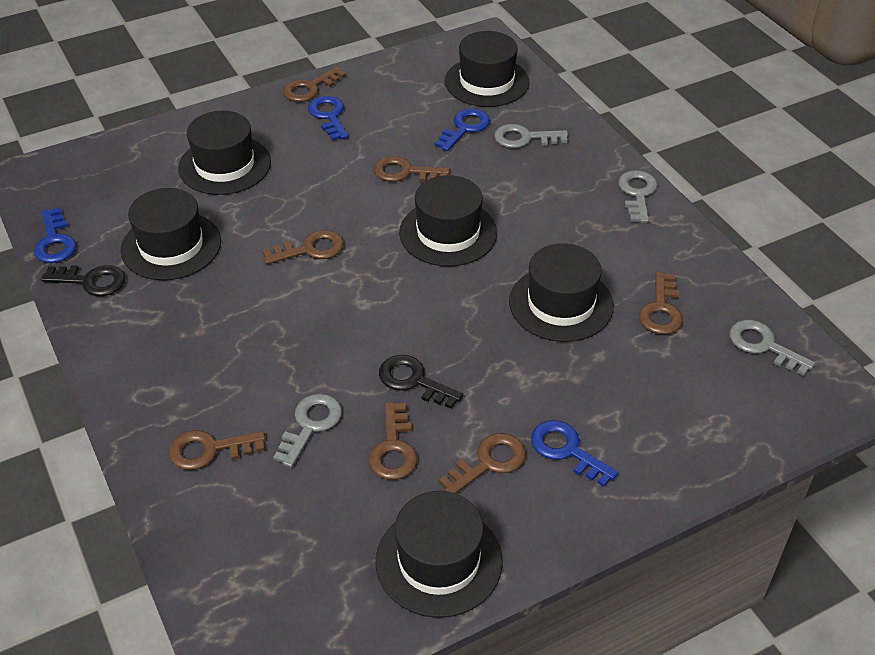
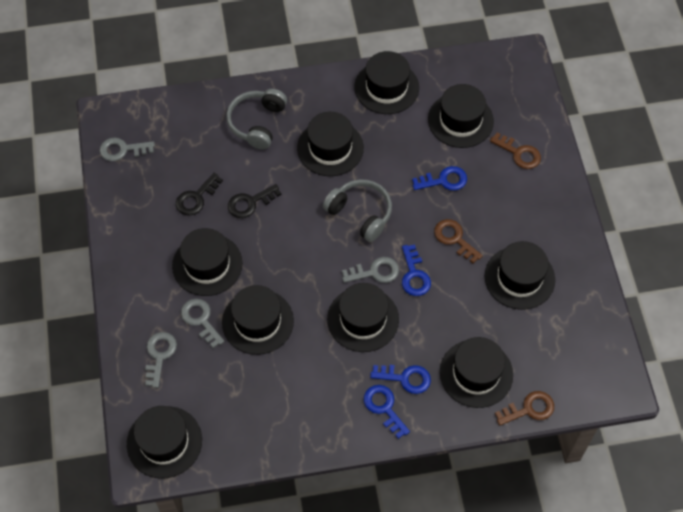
black hat: 6 -> 9
brown key: 7 -> 3
grey headphones: 0 -> 2

